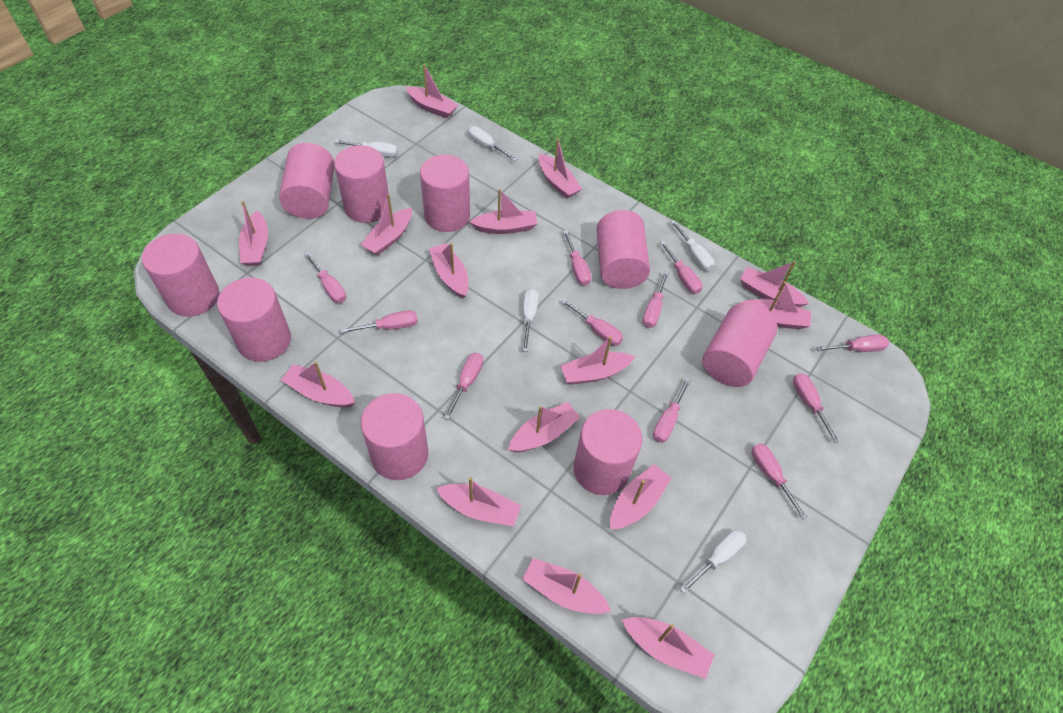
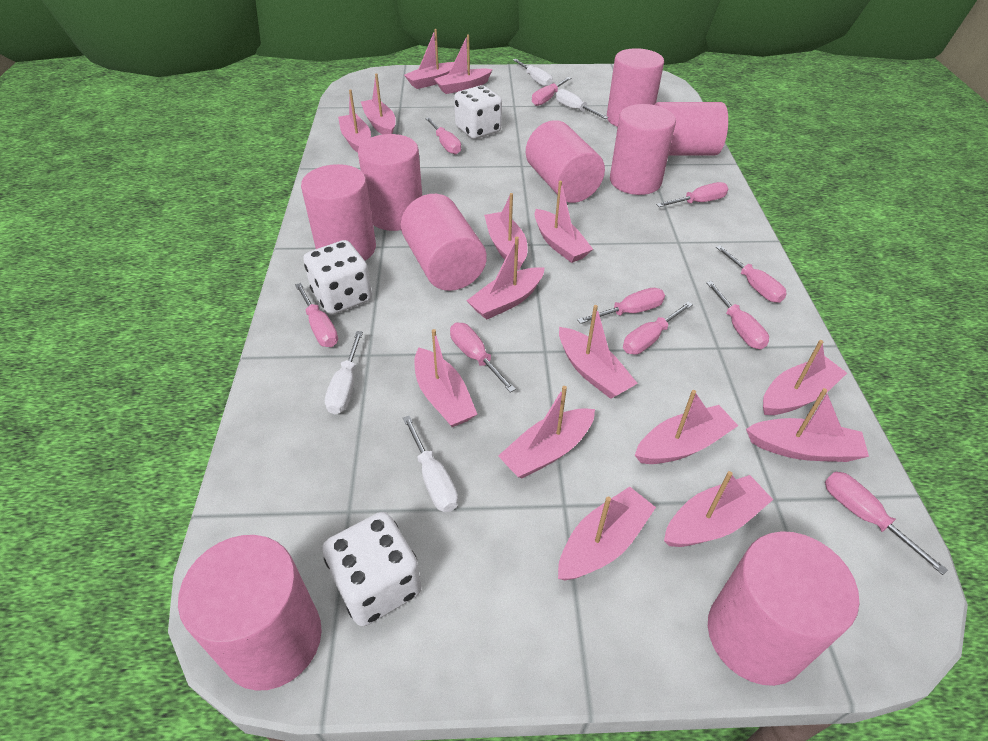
pink screwdriver: 11 -> 10
white dice: 0 -> 3
white screwdriver: 5 -> 4

